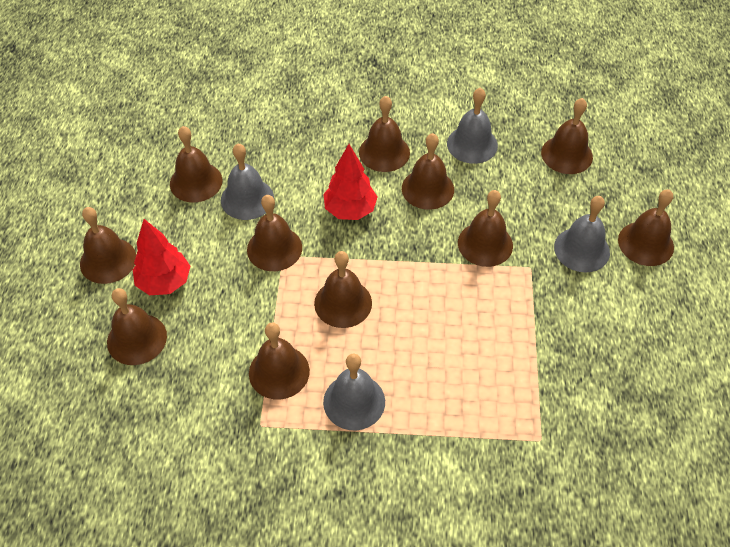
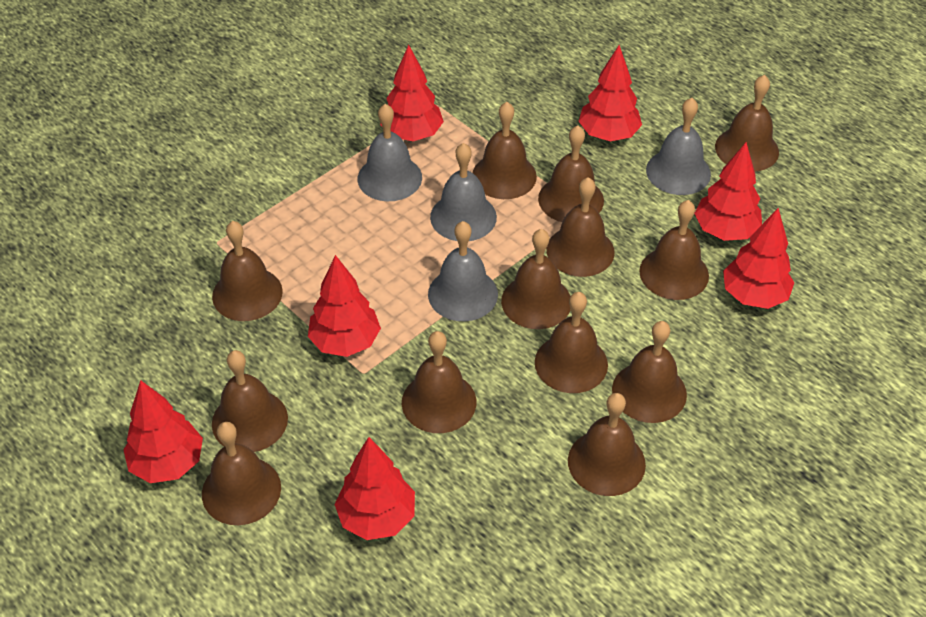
brown bell: 11 -> 13
red tree: 2 -> 7

